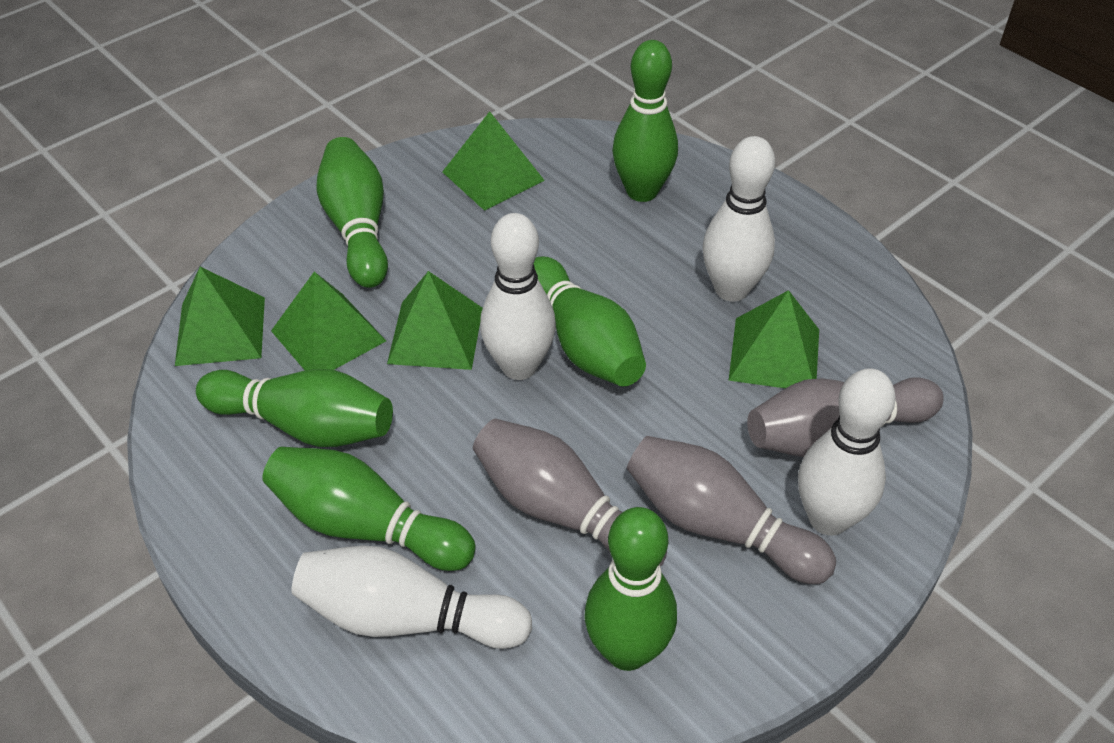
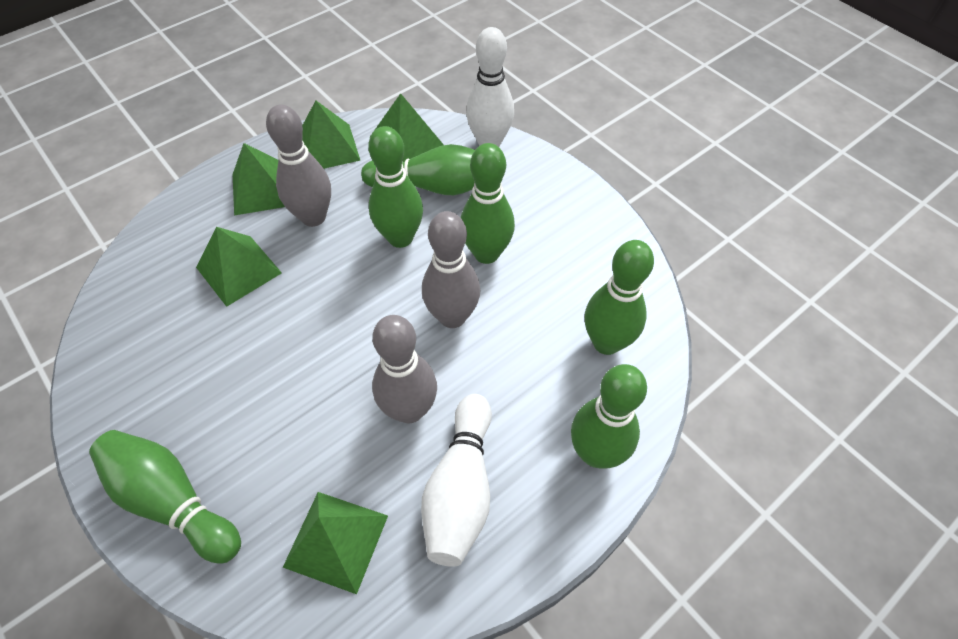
white bowling pin: 4 -> 2

